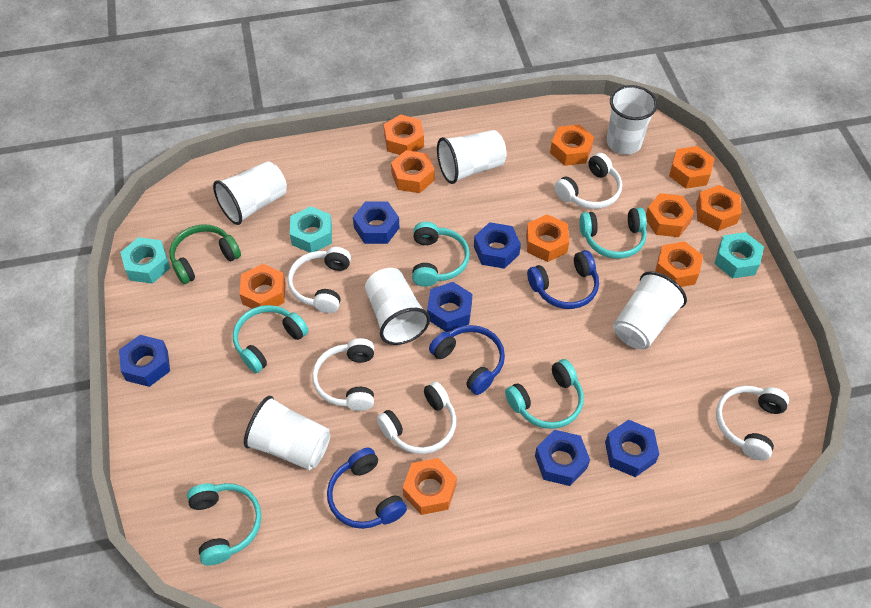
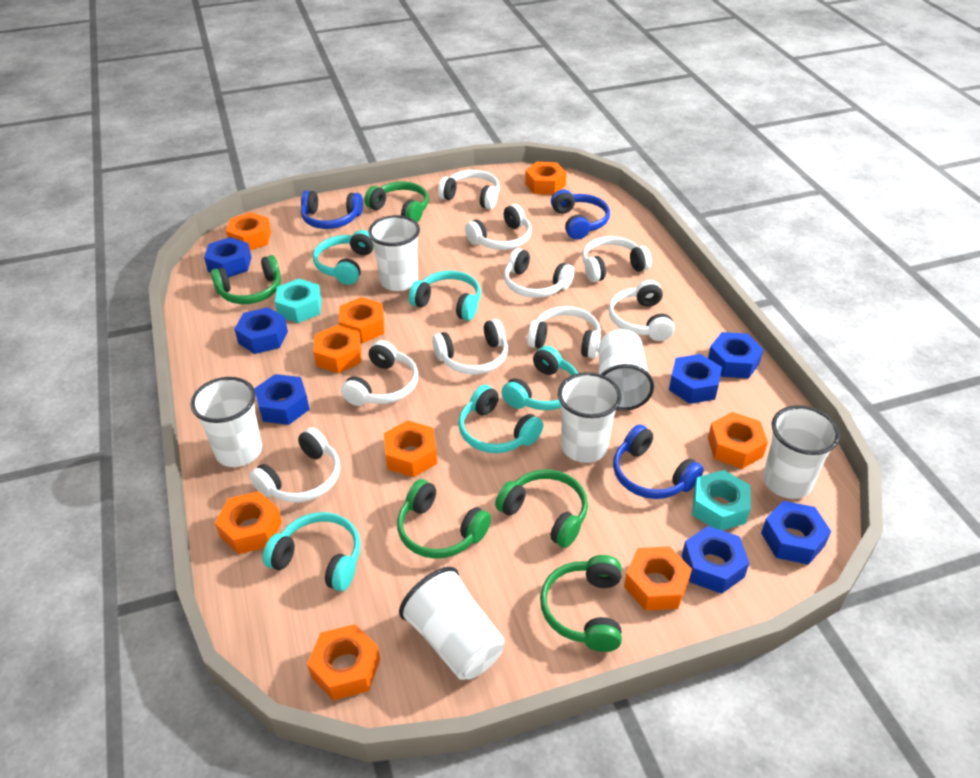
blue nut: 6 -> 7
green headphones: 1 -> 5
orange nut: 10 -> 9
turquoise nut: 3 -> 2
white headphones: 5 -> 9

